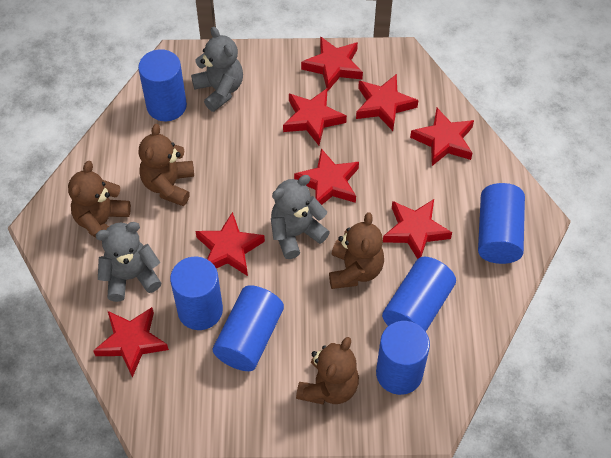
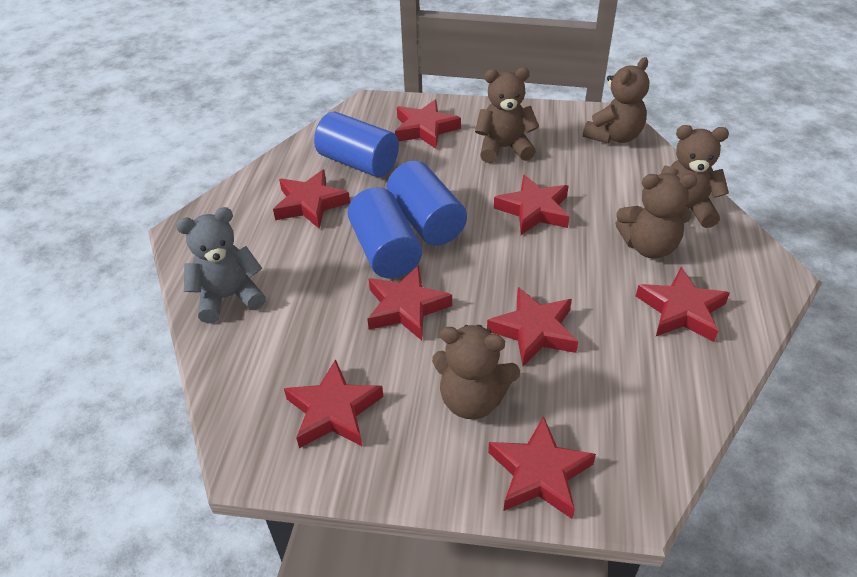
blue cylinder: 6 -> 3
brown teddy bear: 4 -> 5
grey teddy bear: 3 -> 1

